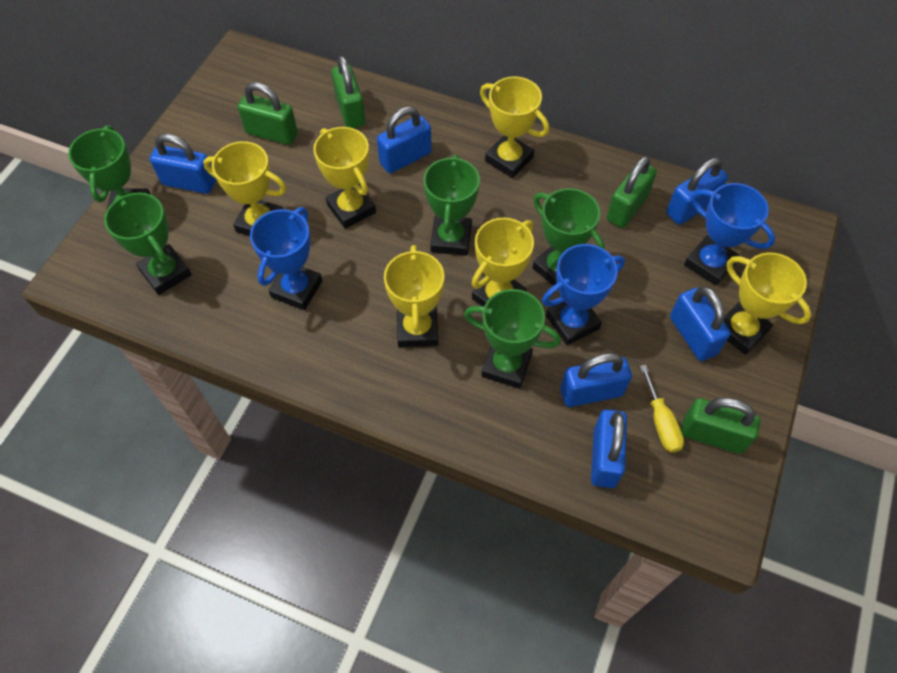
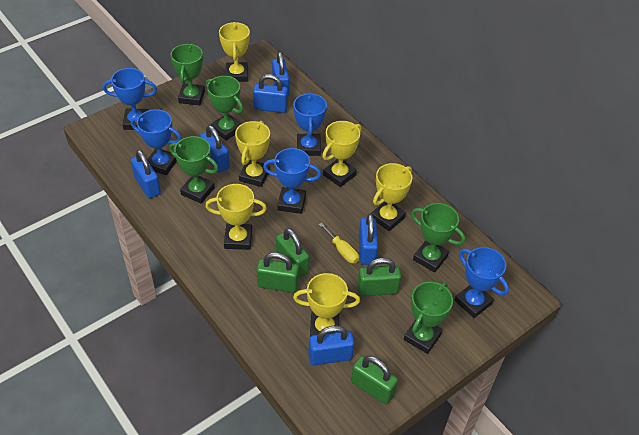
blue trophy: 3 -> 5

